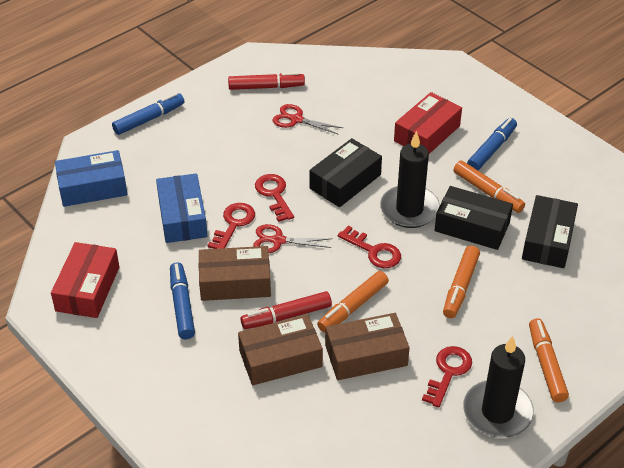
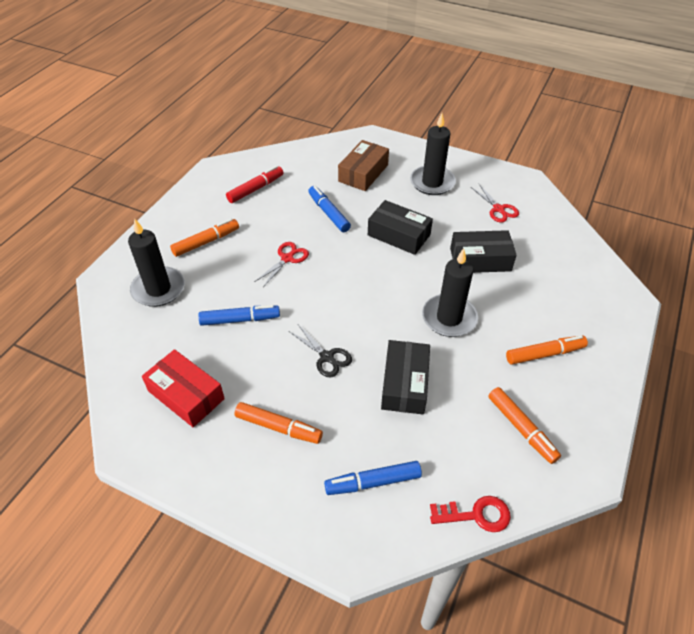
black candle: 2 -> 3
black scissors: 0 -> 1
blue box: 2 -> 0
brown box: 3 -> 1
red box: 2 -> 1
red key: 4 -> 1
red marker: 2 -> 1

